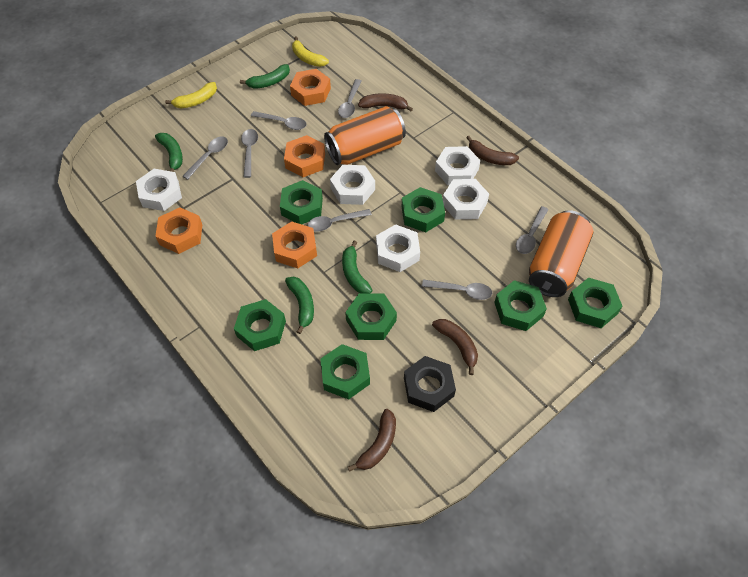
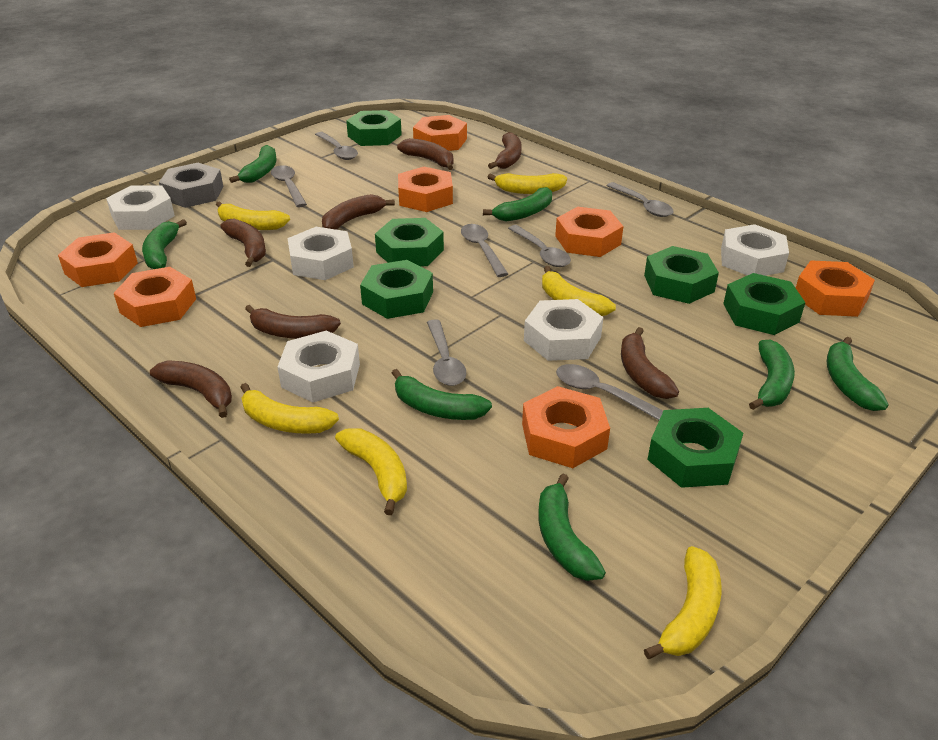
black nut: 1 -> 0
brown banana: 4 -> 7
green banana: 4 -> 7
green nut: 7 -> 6
grey nut: 0 -> 1
orange can: 2 -> 0
orange nut: 4 -> 7
yellow banana: 2 -> 6

